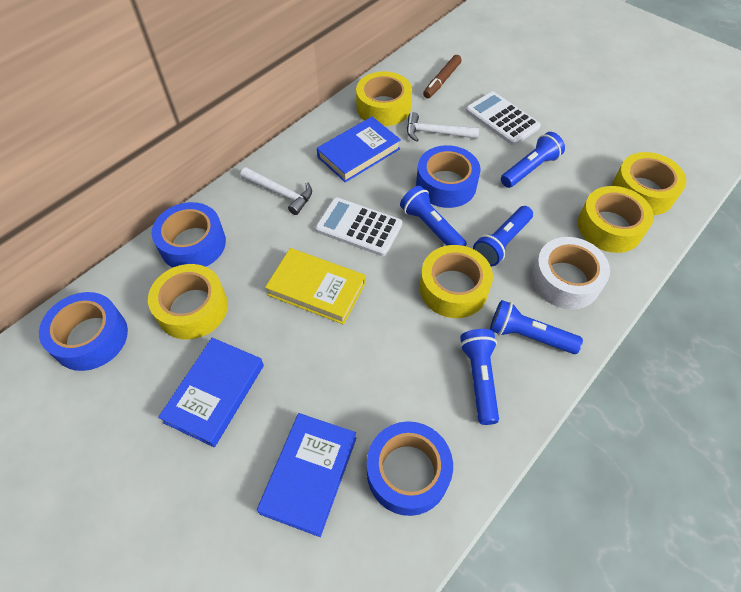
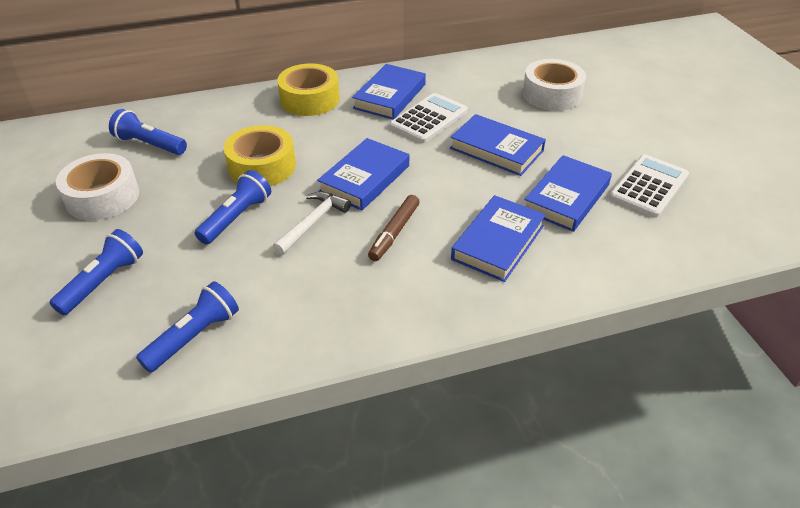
blue book: 3 -> 5
blue flashlight: 5 -> 4
blue tape: 4 -> 0
white hammer: 2 -> 1
white tape: 1 -> 2
yellow book: 1 -> 0
yellow tape: 5 -> 2

